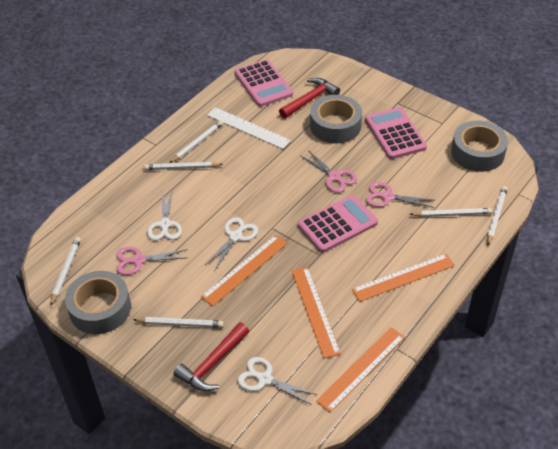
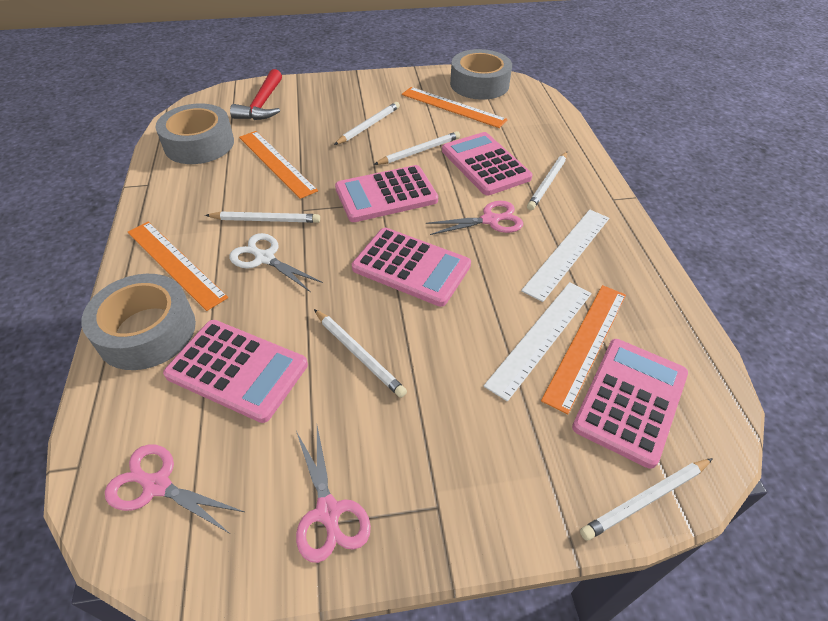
pink calculator: 3 -> 5
red hammer: 2 -> 1
white ruler: 1 -> 2
white scissors: 3 -> 1

